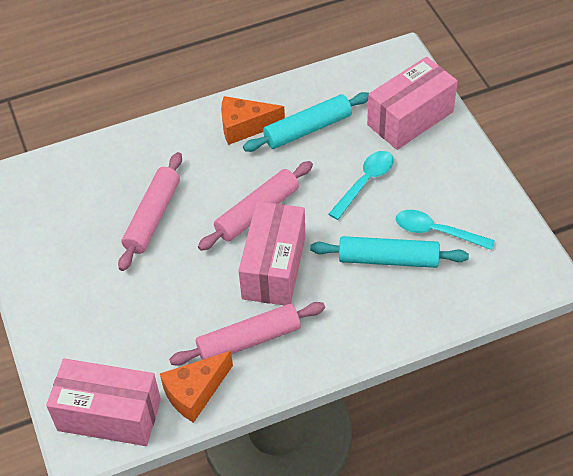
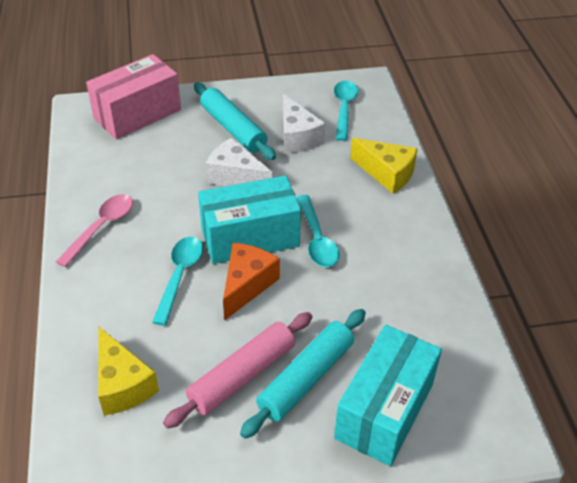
orange cheese: 2 -> 1
pink box: 3 -> 1
pink rolling pin: 3 -> 1
pink spoon: 0 -> 1
turquoise box: 0 -> 2
turquoise spoon: 2 -> 3
white cheese: 0 -> 2
yellow cheese: 0 -> 2

